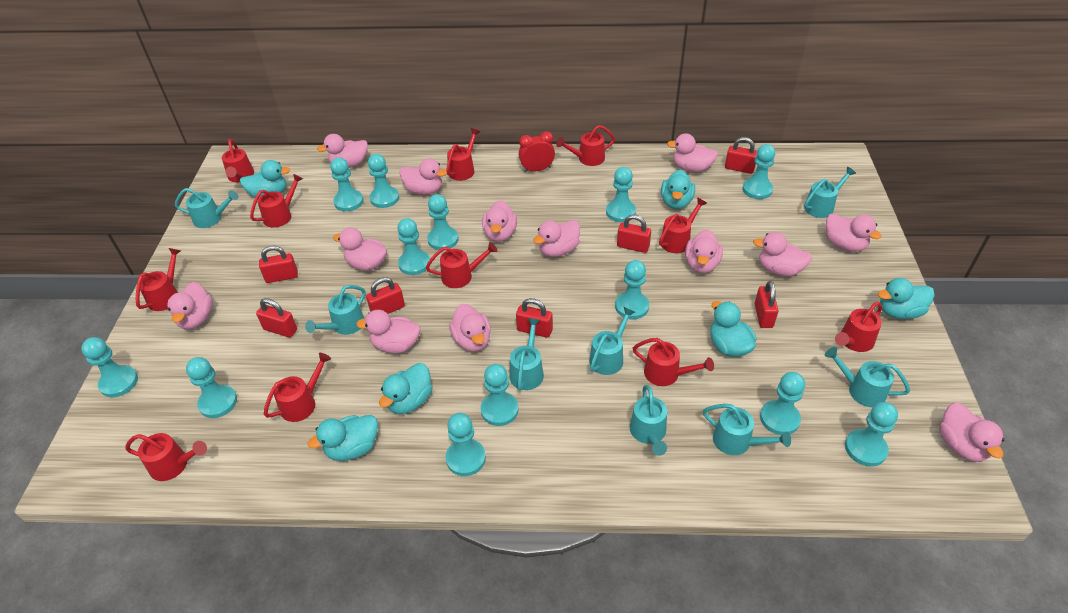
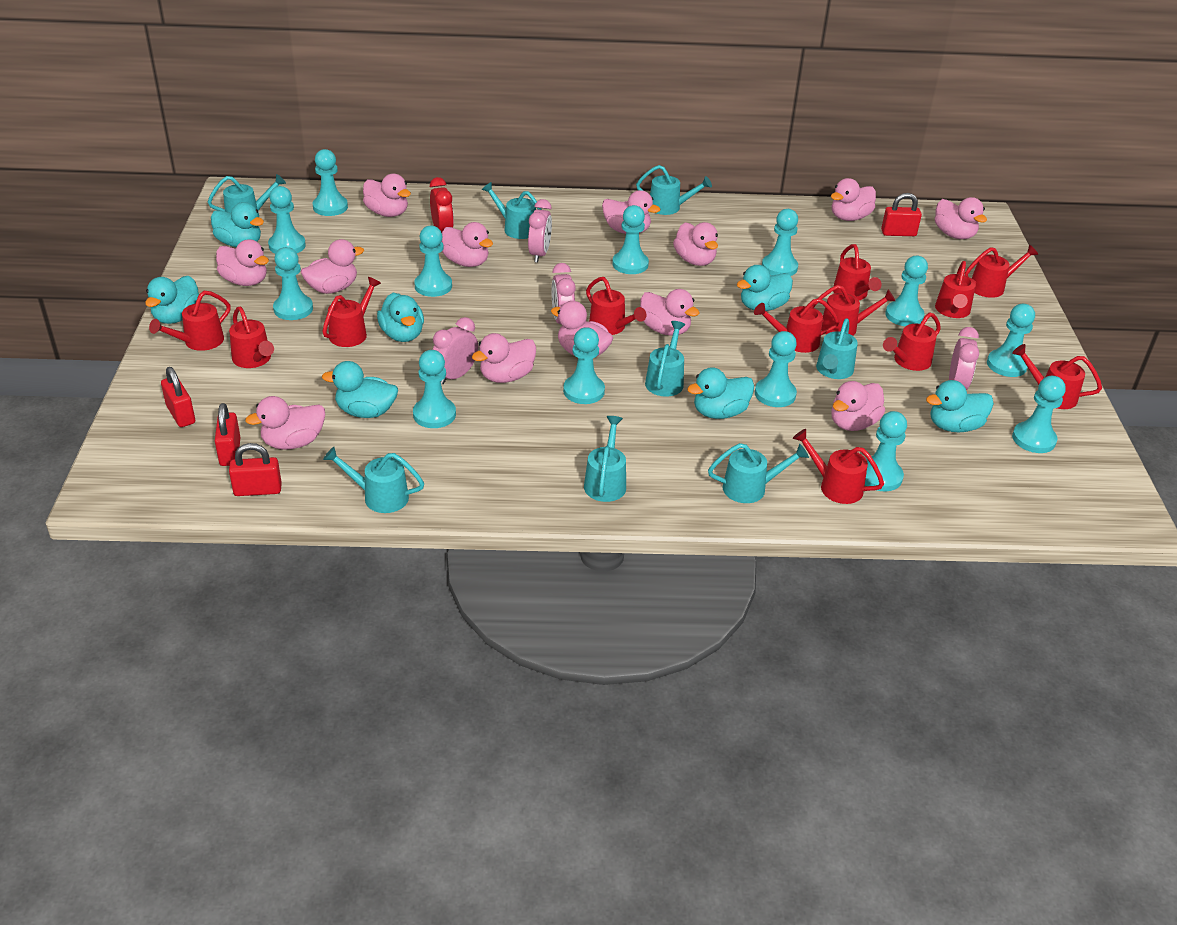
pink clock: 0 -> 4
red padlock: 7 -> 4
red watering can: 11 -> 12
turquoise duck: 6 -> 7

